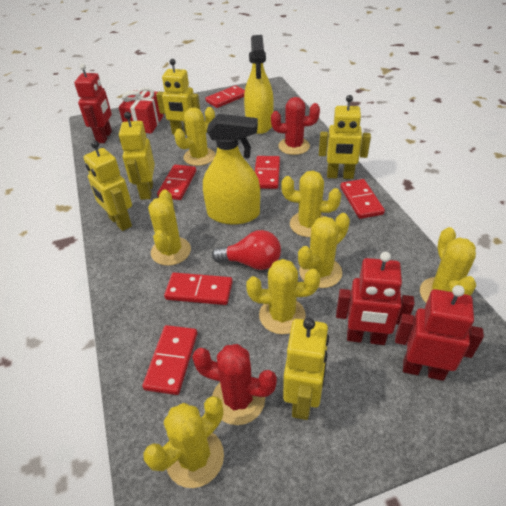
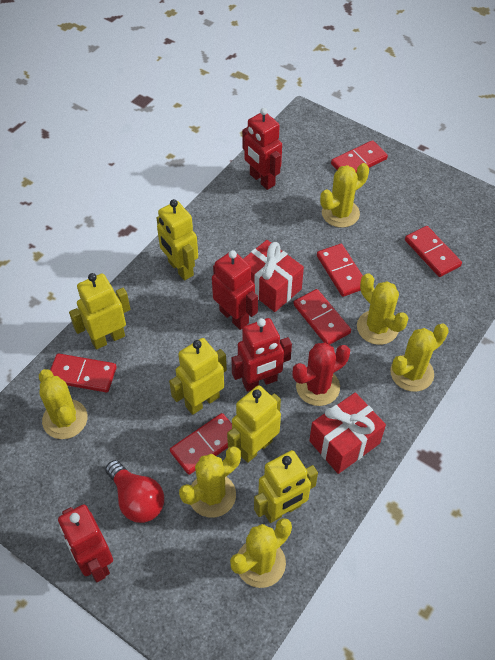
red cactus: 2 -> 1
red gift: 1 -> 2
red robot: 3 -> 4
yellow cactus: 7 -> 6
yellow spray bottle: 2 -> 0

